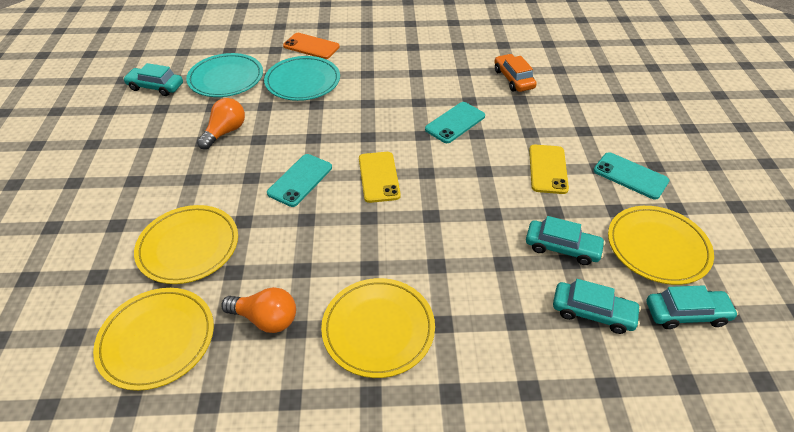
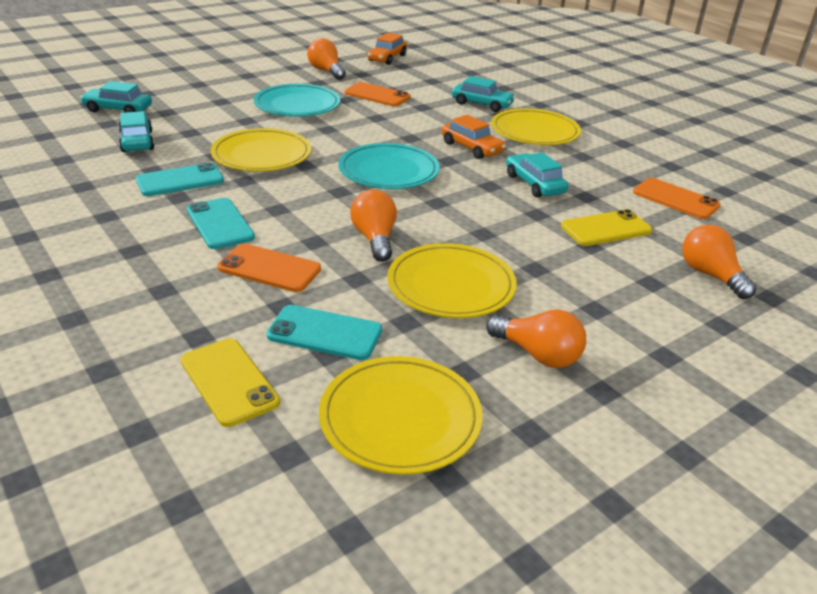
orange car: 1 -> 2
orange light bulb: 2 -> 4
orange phone: 1 -> 3

